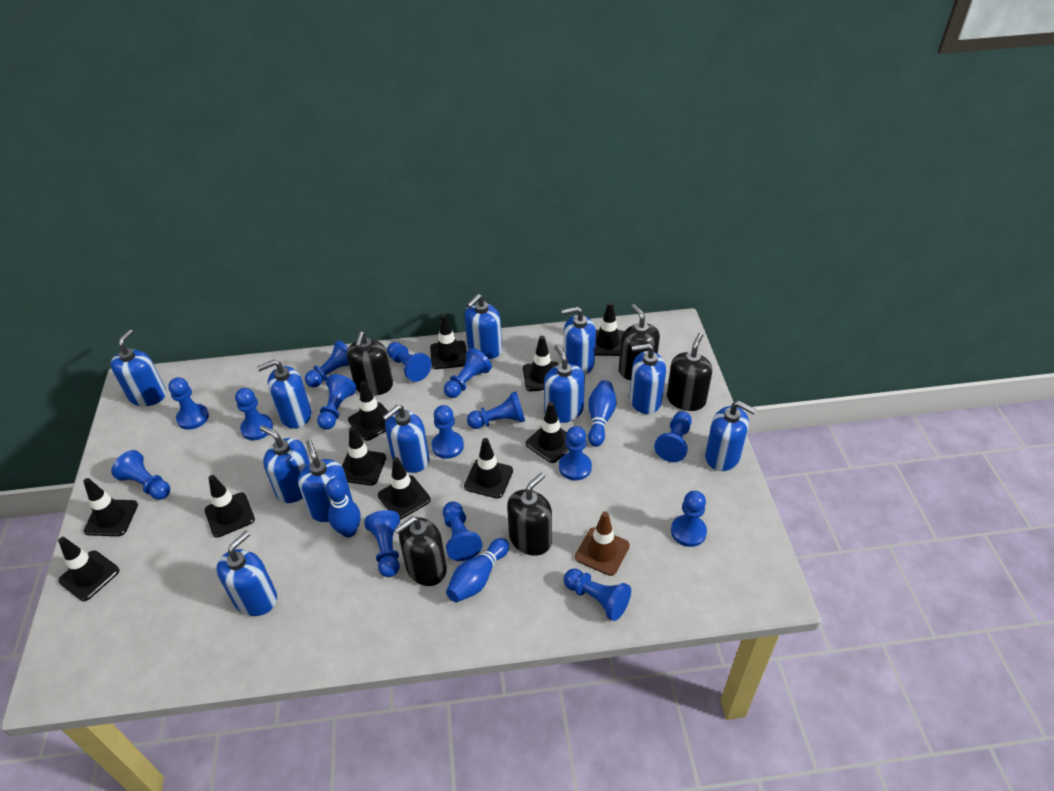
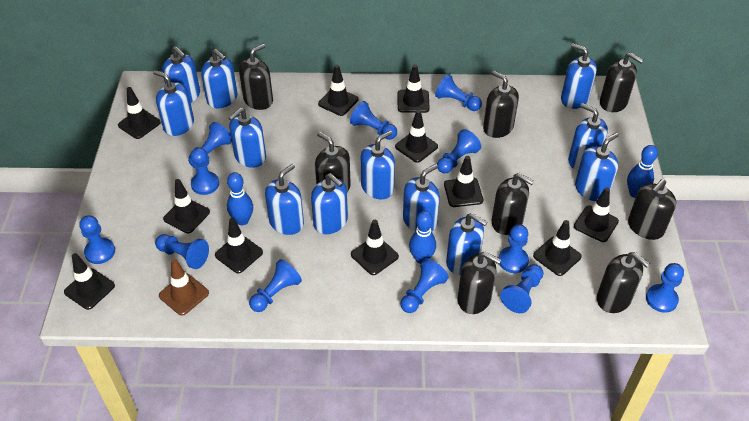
black soap dispenser: 5 -> 8
blue pawn: 15 -> 12
blue soap dispenser: 11 -> 12

